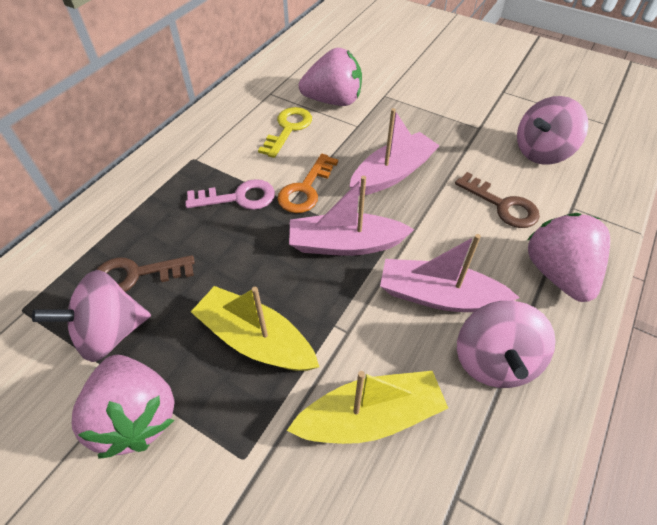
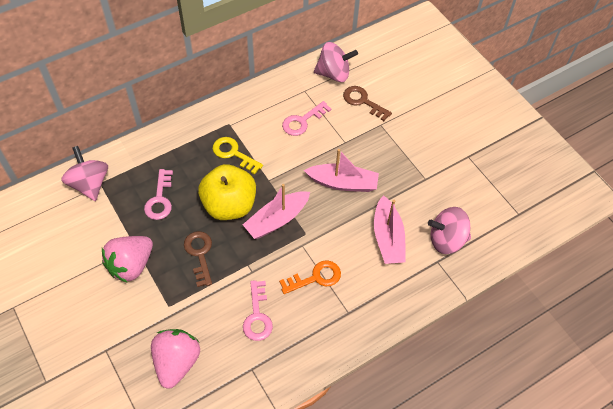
pink key: 1 -> 3
pink strawberry: 3 -> 2
yellow apple: 0 -> 1
yellow boat: 2 -> 0

